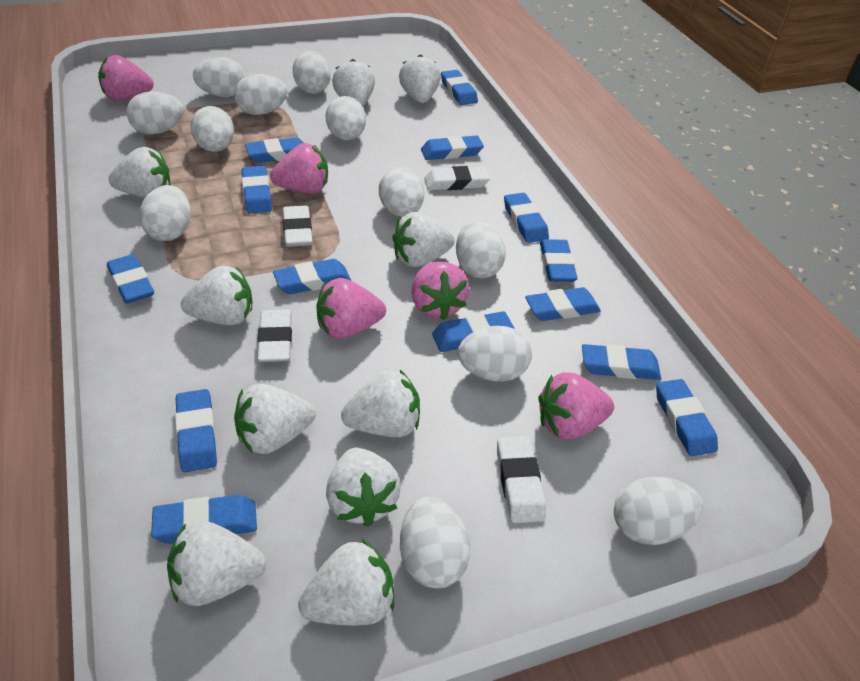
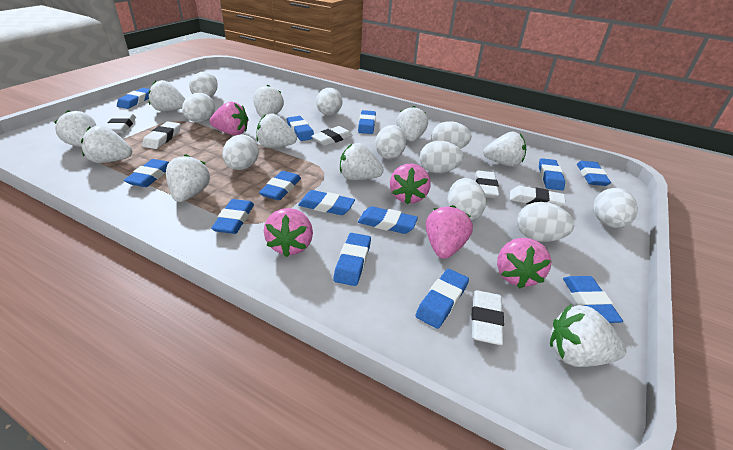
blue eraser: 14 -> 13
white egg: 12 -> 10
white eraser: 4 -> 6

